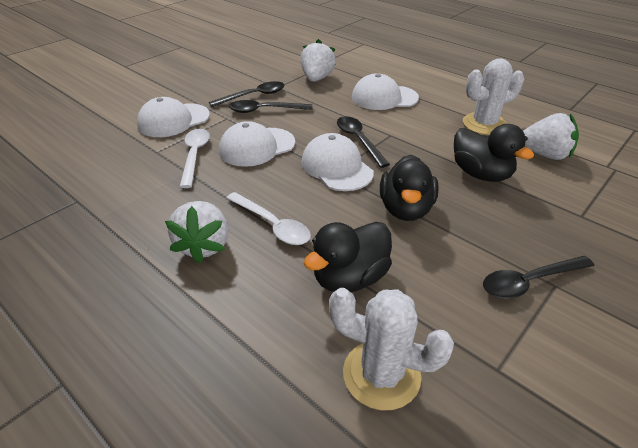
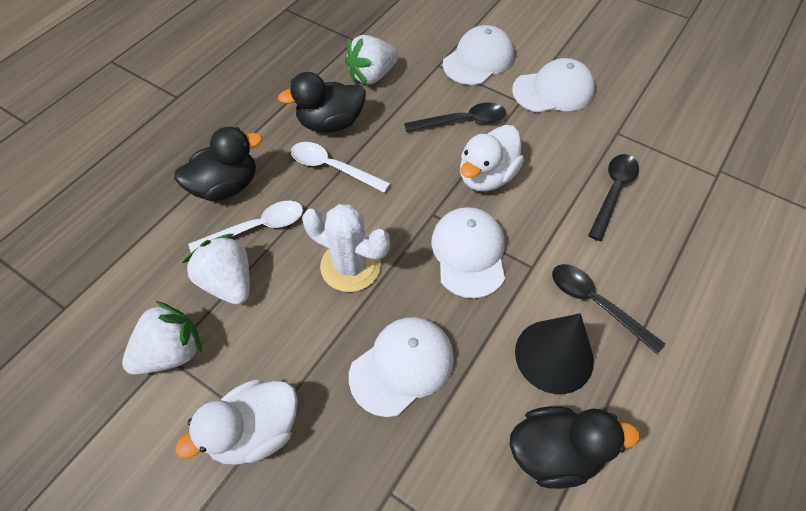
black cone: 0 -> 1
black spoon: 4 -> 3
white cactus: 2 -> 1
white duck: 0 -> 2

